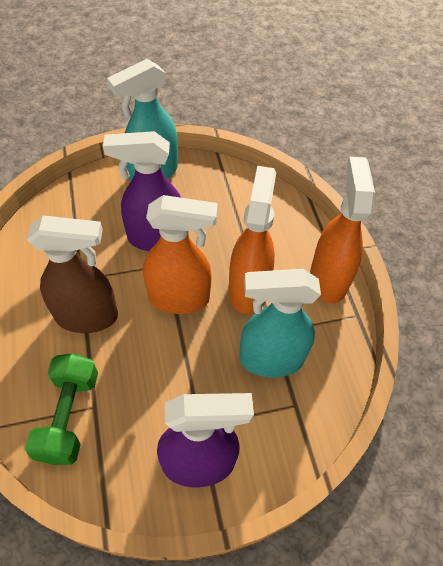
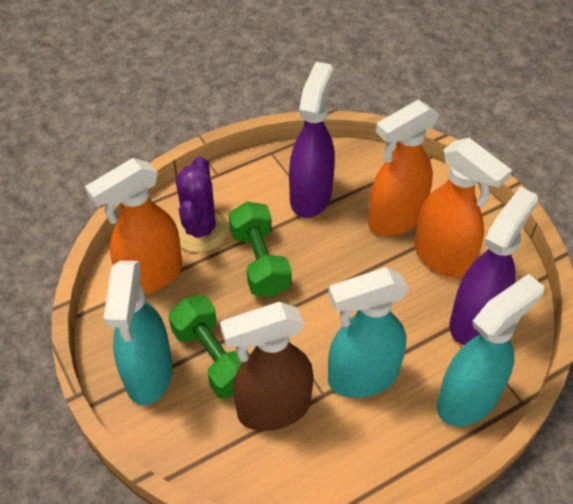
green dumbbell: 1 -> 2
purple cactus: 0 -> 1
turquoise spray bottle: 2 -> 3

